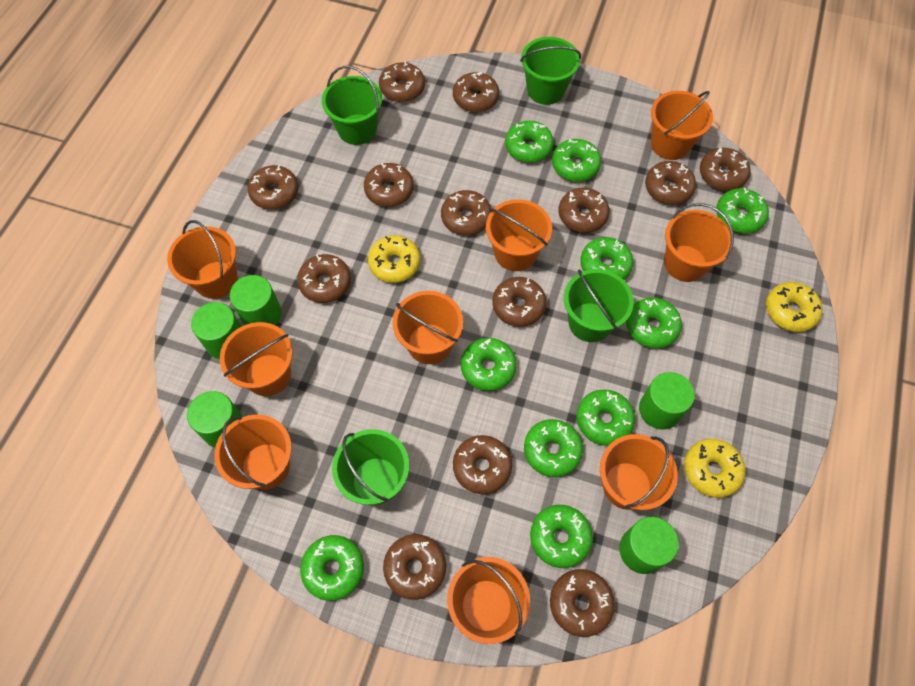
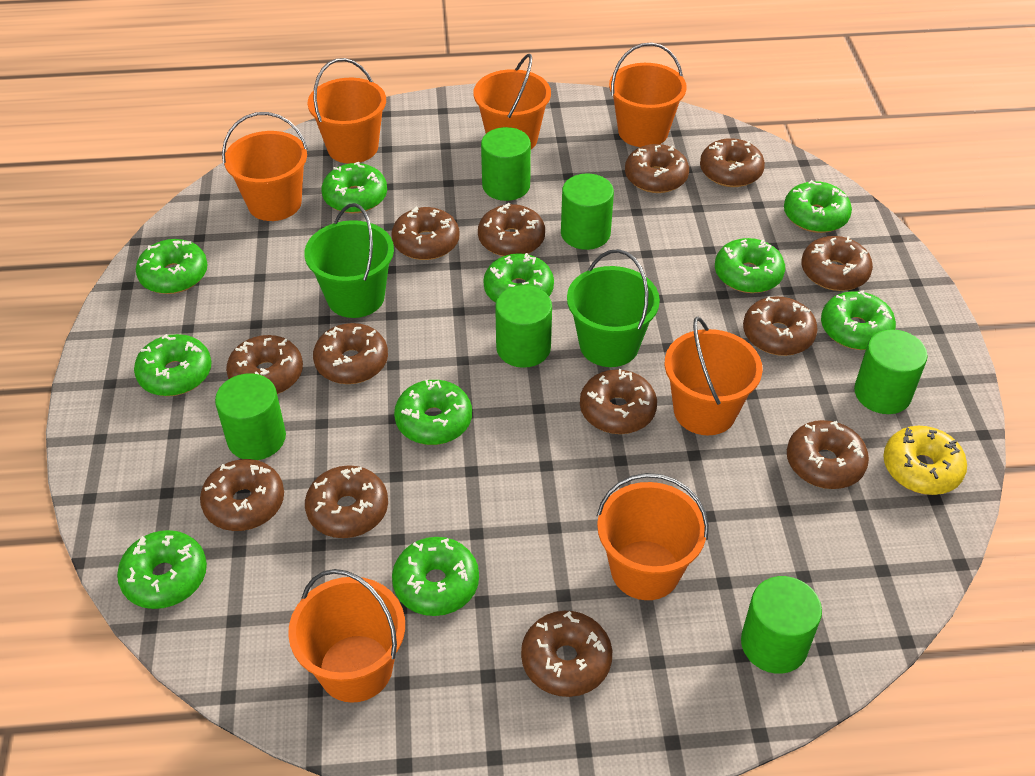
green bucket: 4 -> 2
green cylinder: 5 -> 6
orange bucket: 9 -> 7
yellow donut: 3 -> 1

